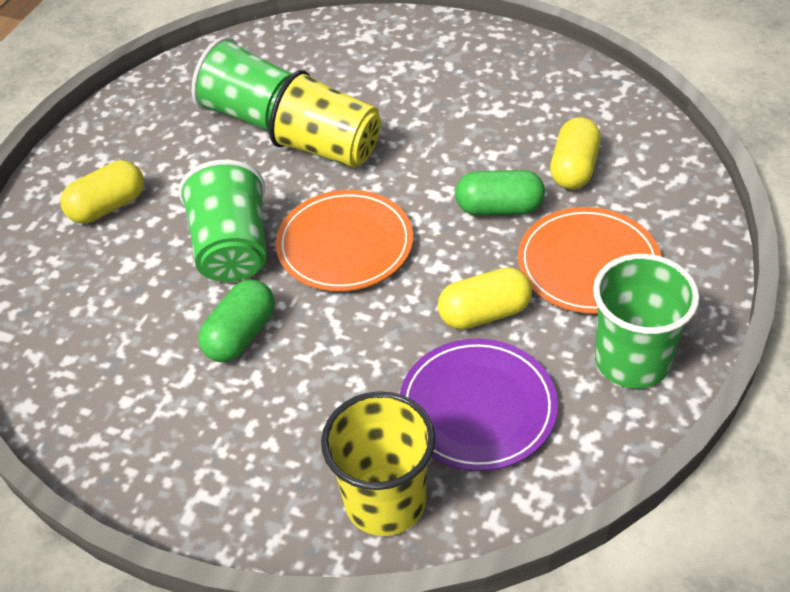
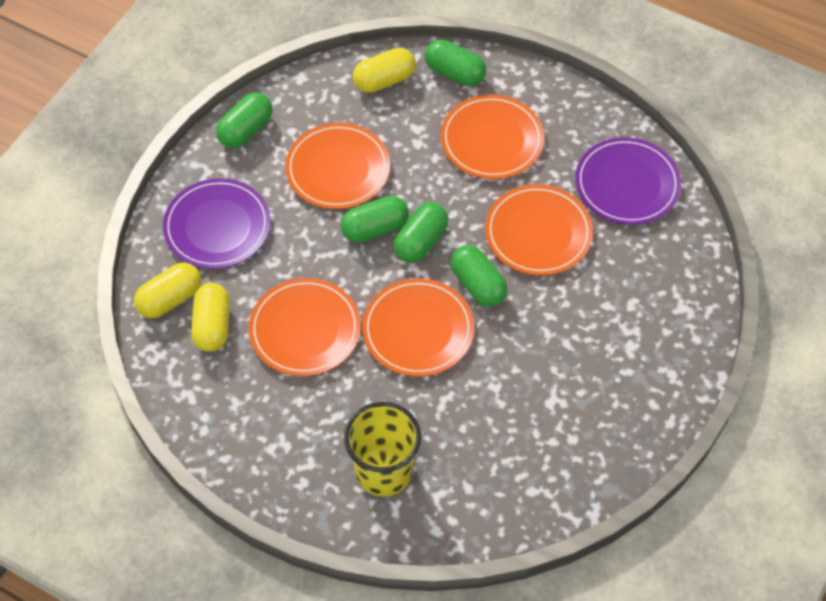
green capsule: 2 -> 5
green cup: 3 -> 0
orange plate: 2 -> 5
purple plate: 1 -> 2
yellow cup: 2 -> 1

